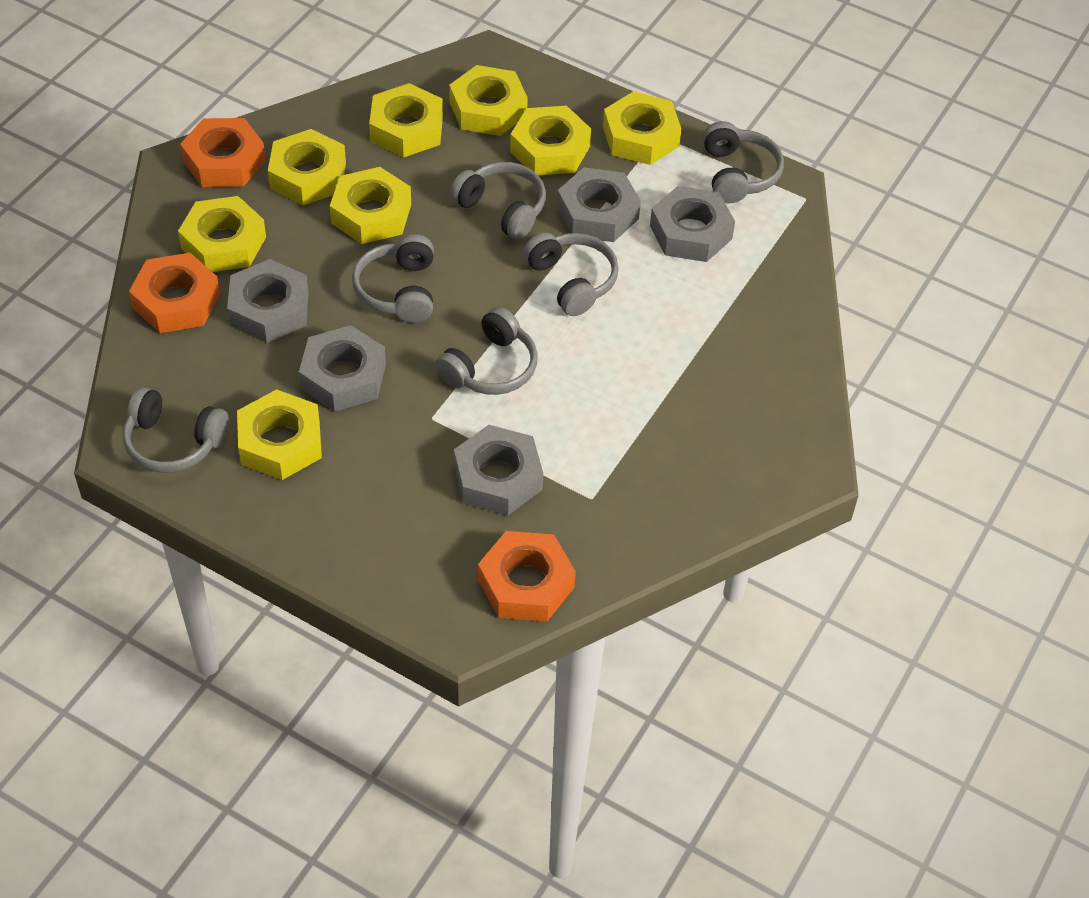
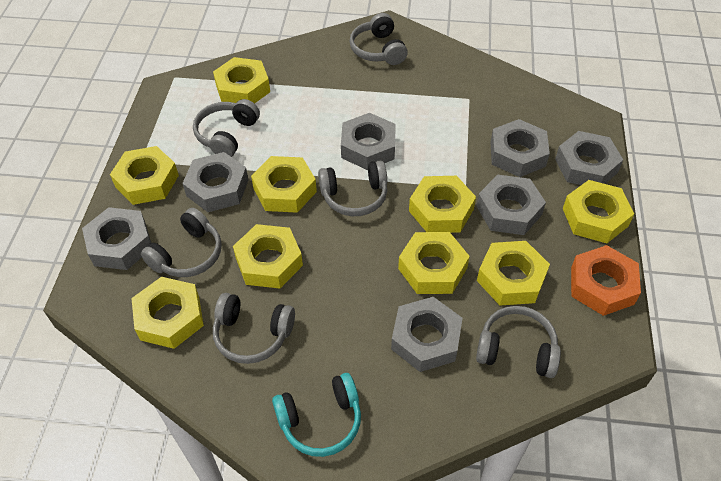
grey nut: 5 -> 7
orange nut: 3 -> 1
turquoise headphones: 0 -> 1
yellow nut: 8 -> 9

